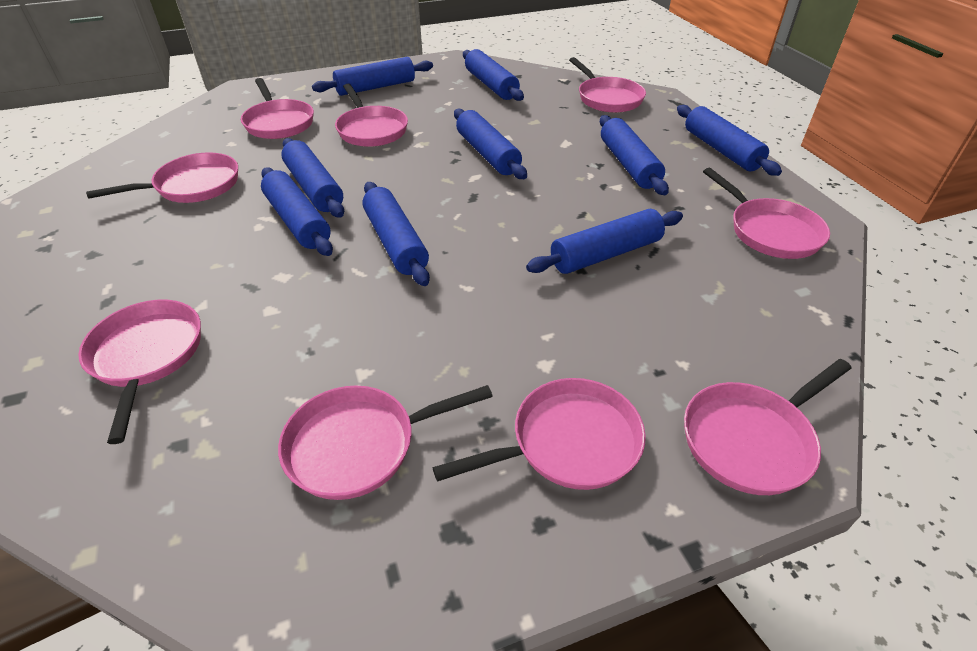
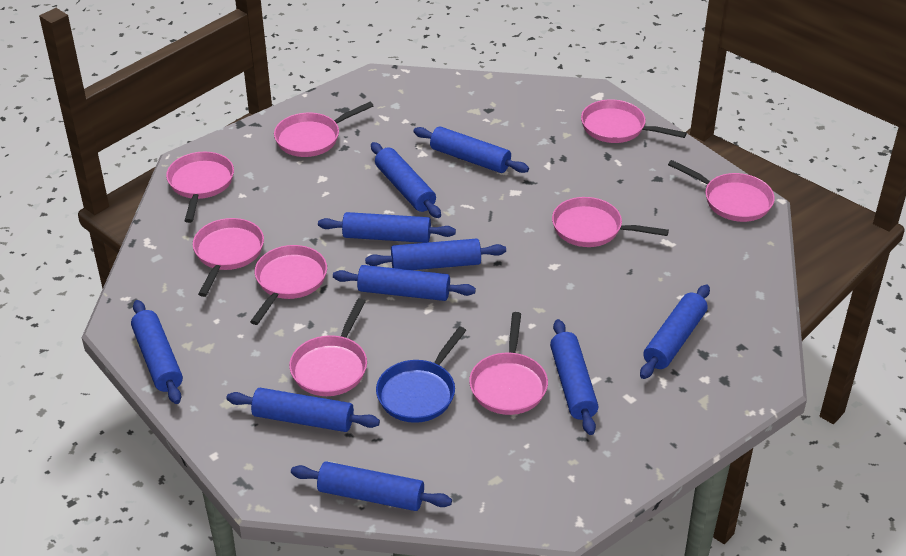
blue pan: 0 -> 1
blue rolling pin: 9 -> 10

